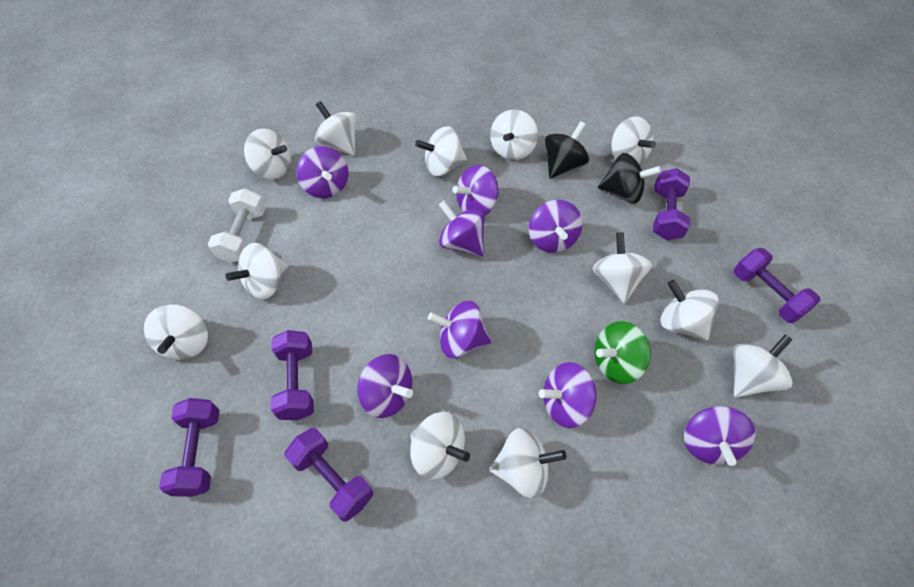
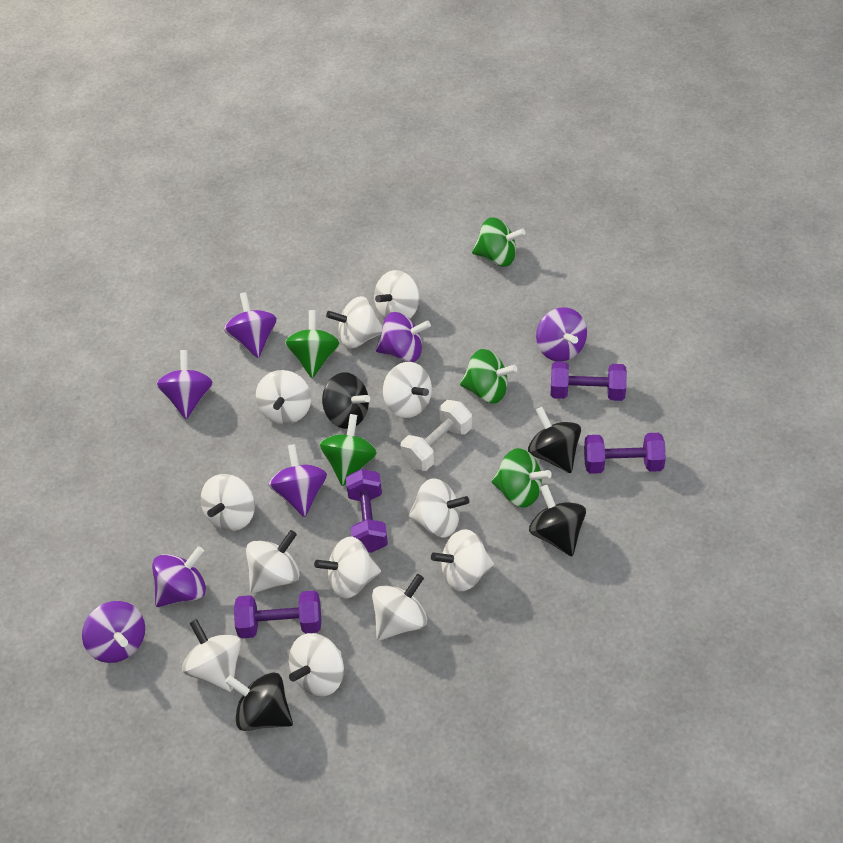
black spinning top: 2 -> 4
green spinning top: 1 -> 5
purple dumbbell: 5 -> 4
purple spinning top: 8 -> 7

